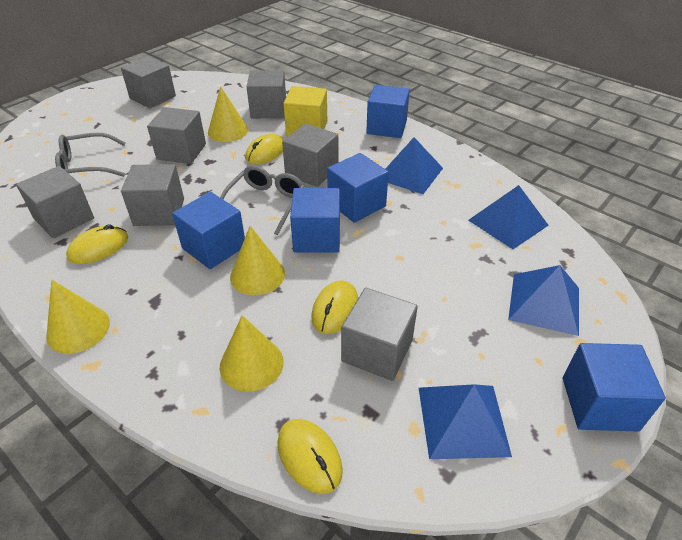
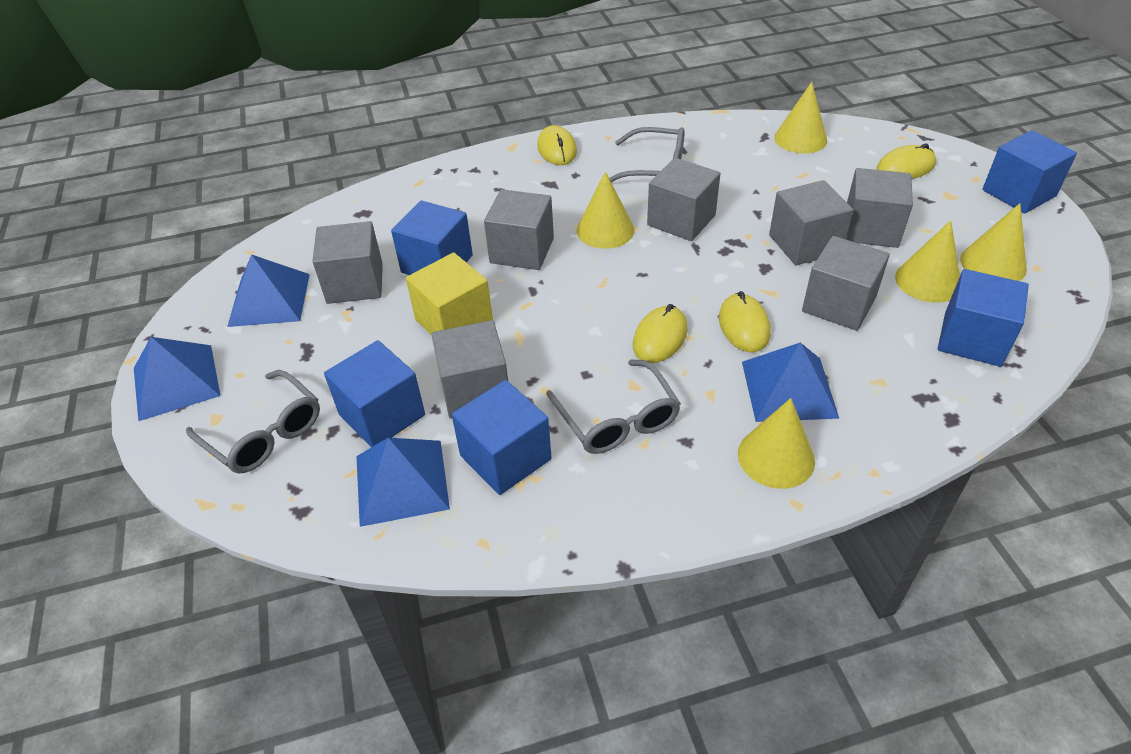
grey glasses: 2 -> 3
yellow cone: 4 -> 5

